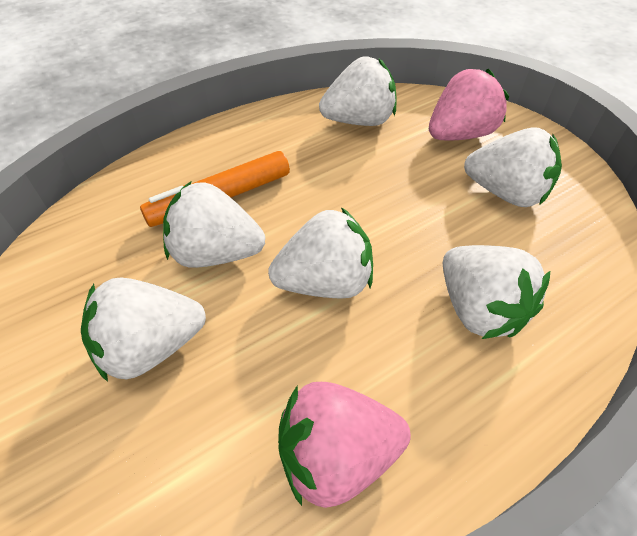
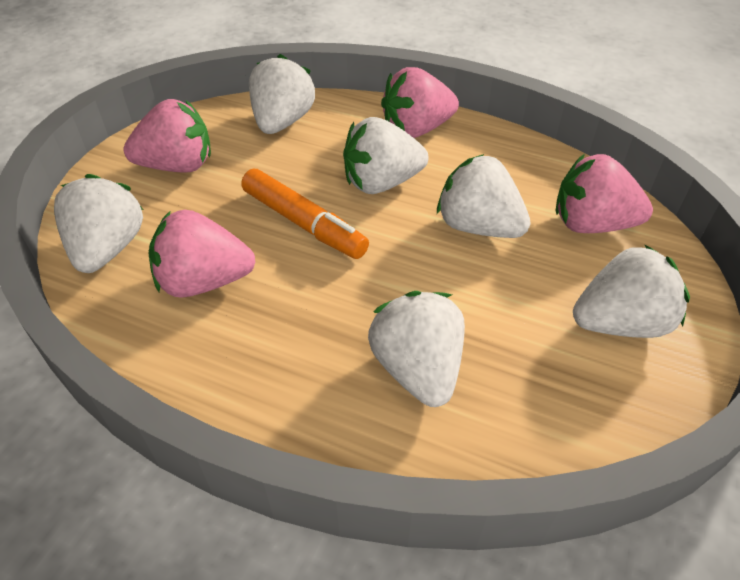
pink strawberry: 2 -> 4

